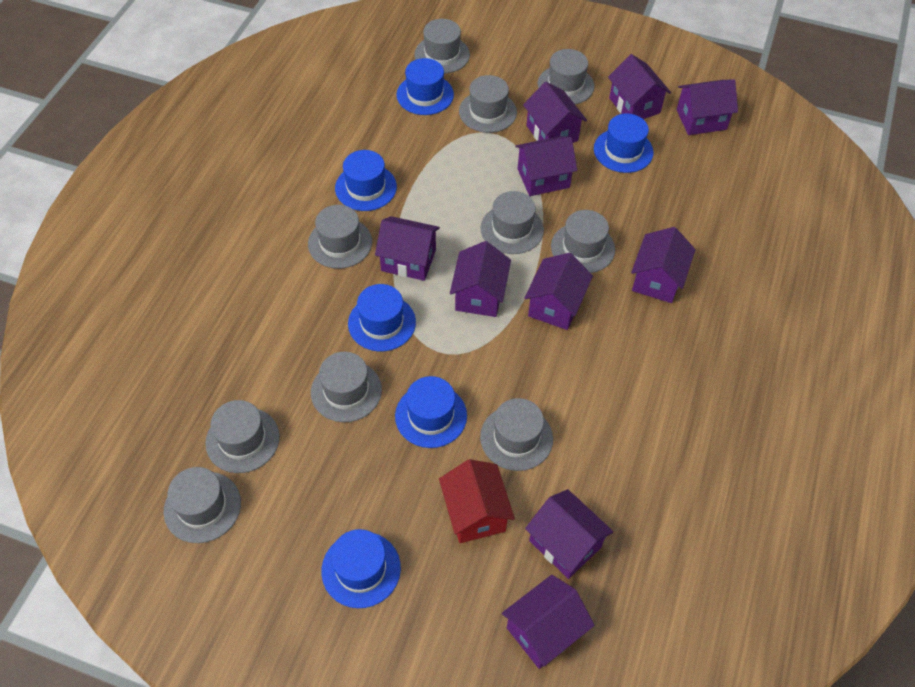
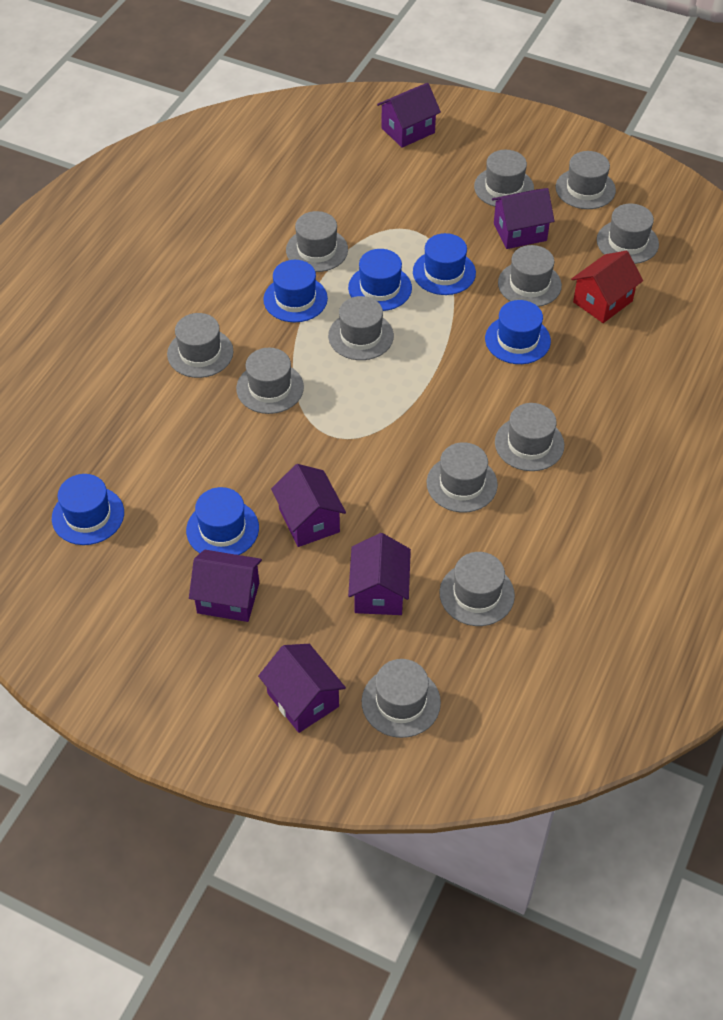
grey hat: 10 -> 12
purple house: 10 -> 6

